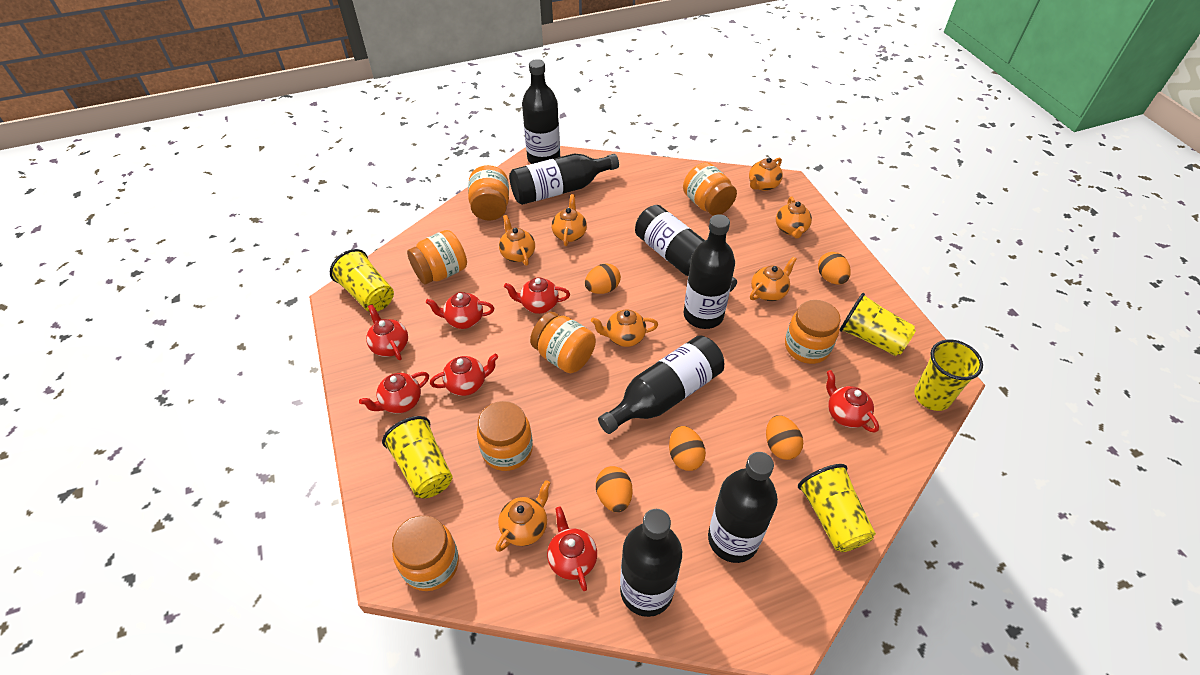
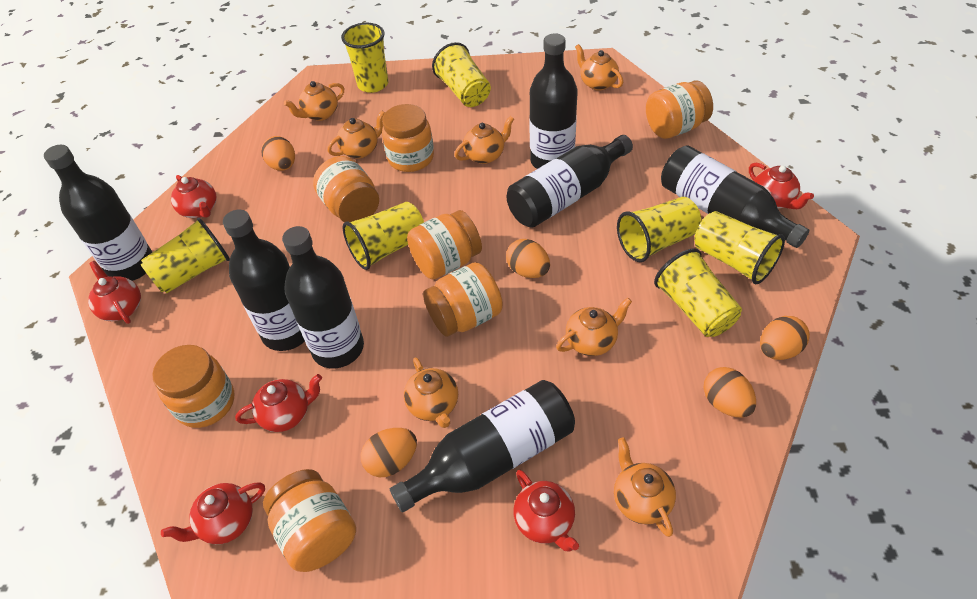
red teapot: 7 -> 6
yellow cup: 5 -> 7

